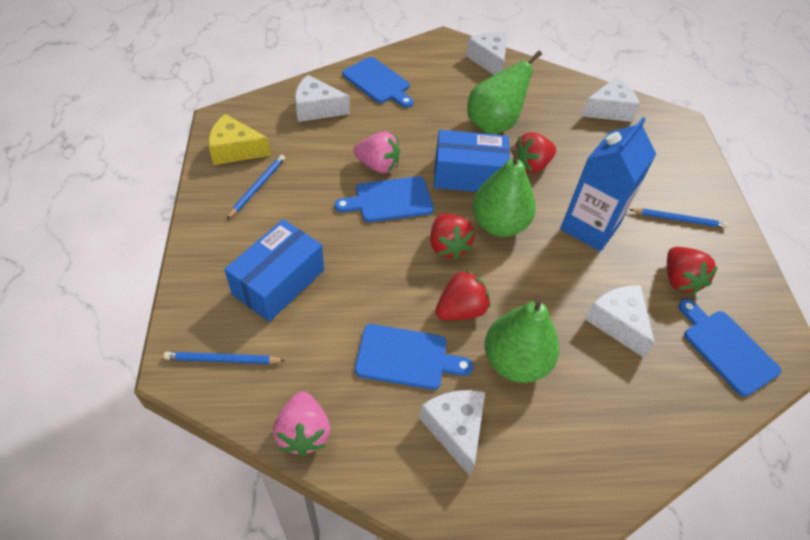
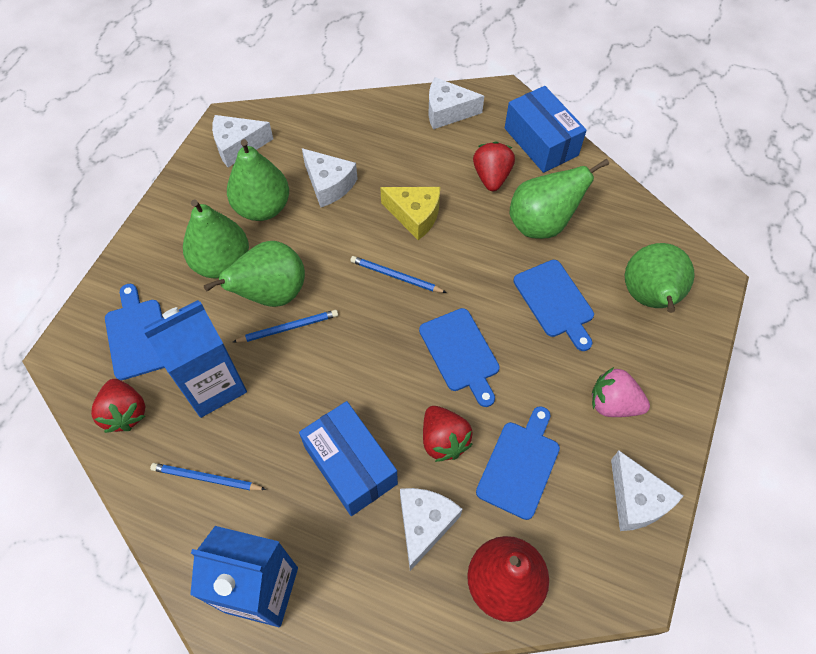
blue carton: 1 -> 2
green pear: 3 -> 5
pink strawberry: 2 -> 1
red pear: 0 -> 1
red strawberry: 4 -> 3

